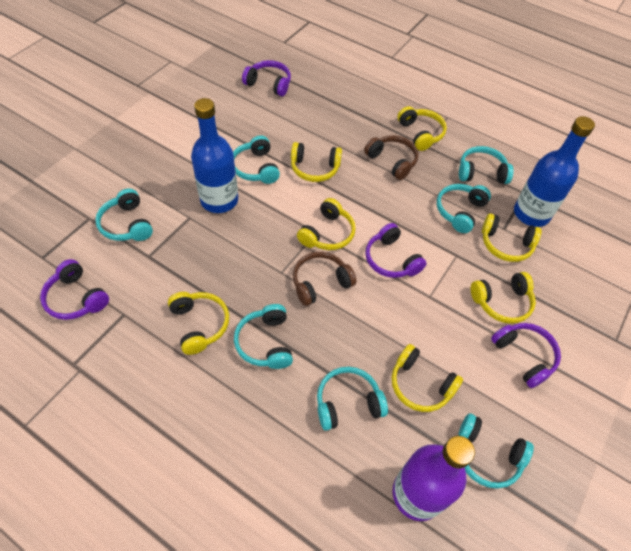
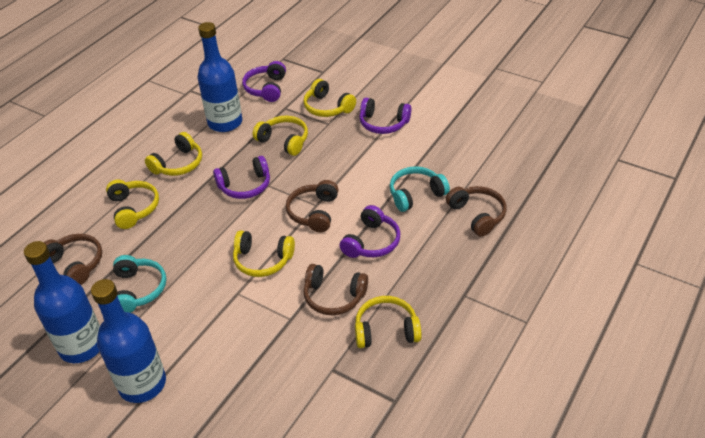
blue bottle: 2 -> 3
brown headphones: 2 -> 4
purple bottle: 1 -> 0
turquoise headphones: 7 -> 2
yellow headphones: 7 -> 6

